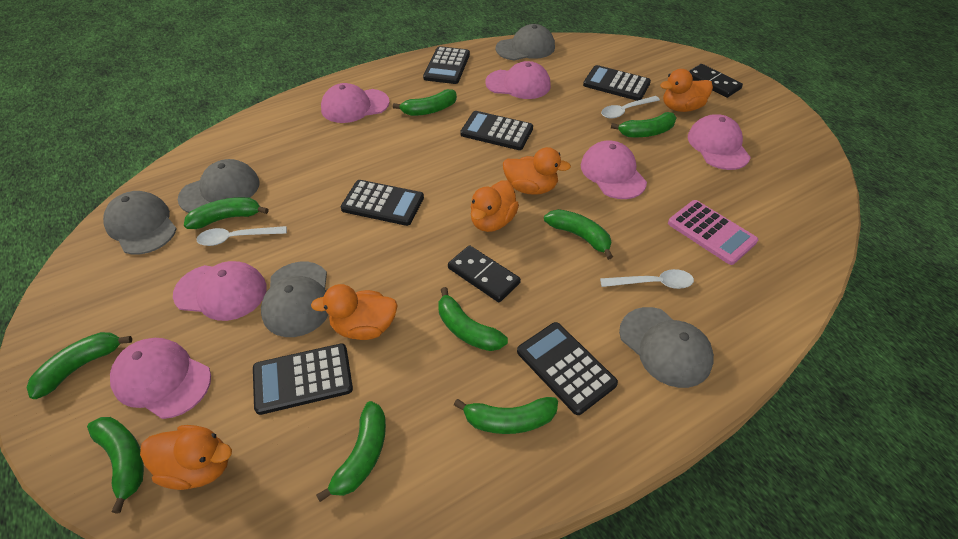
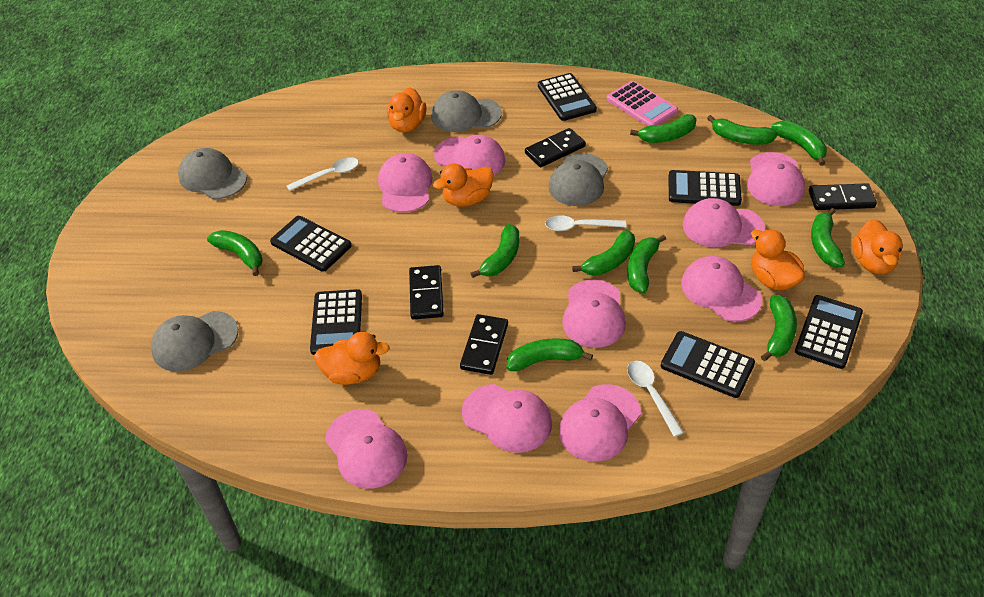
black domino: 2 -> 4
green banana: 9 -> 10
grey cap: 5 -> 4
pink cap: 6 -> 9

